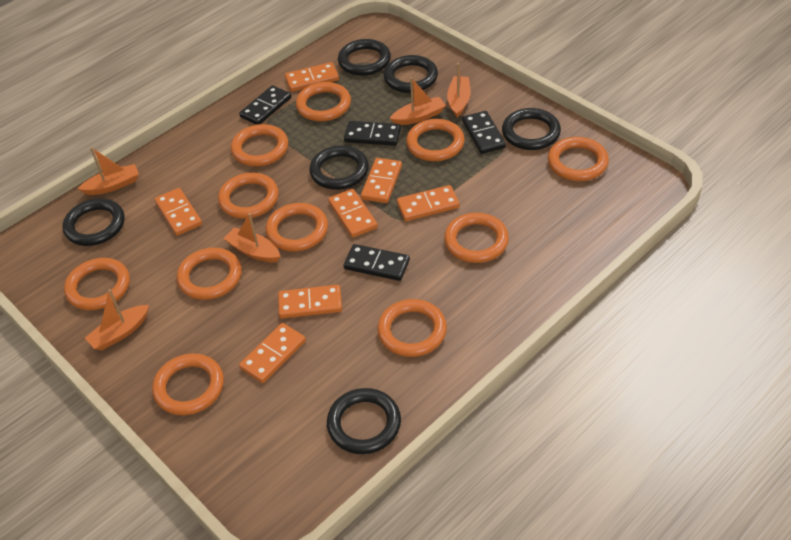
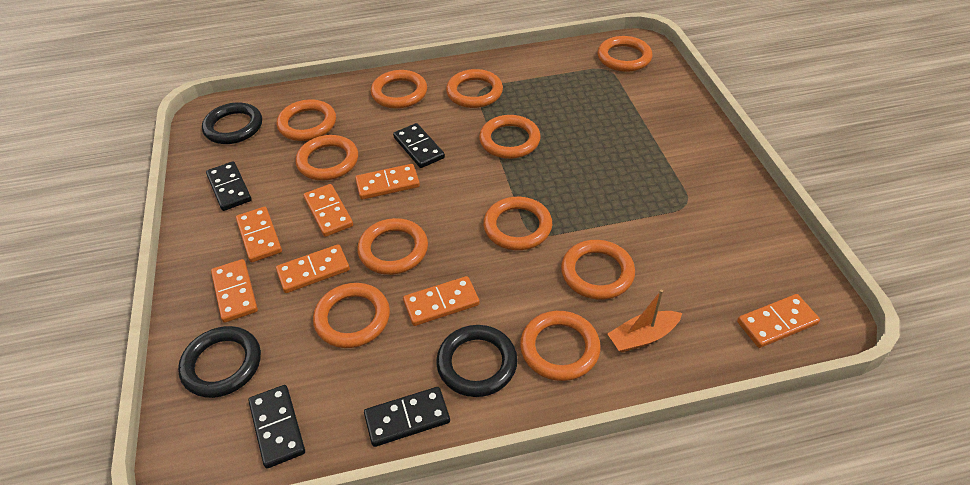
black ring: 6 -> 3
orange boat: 5 -> 1

